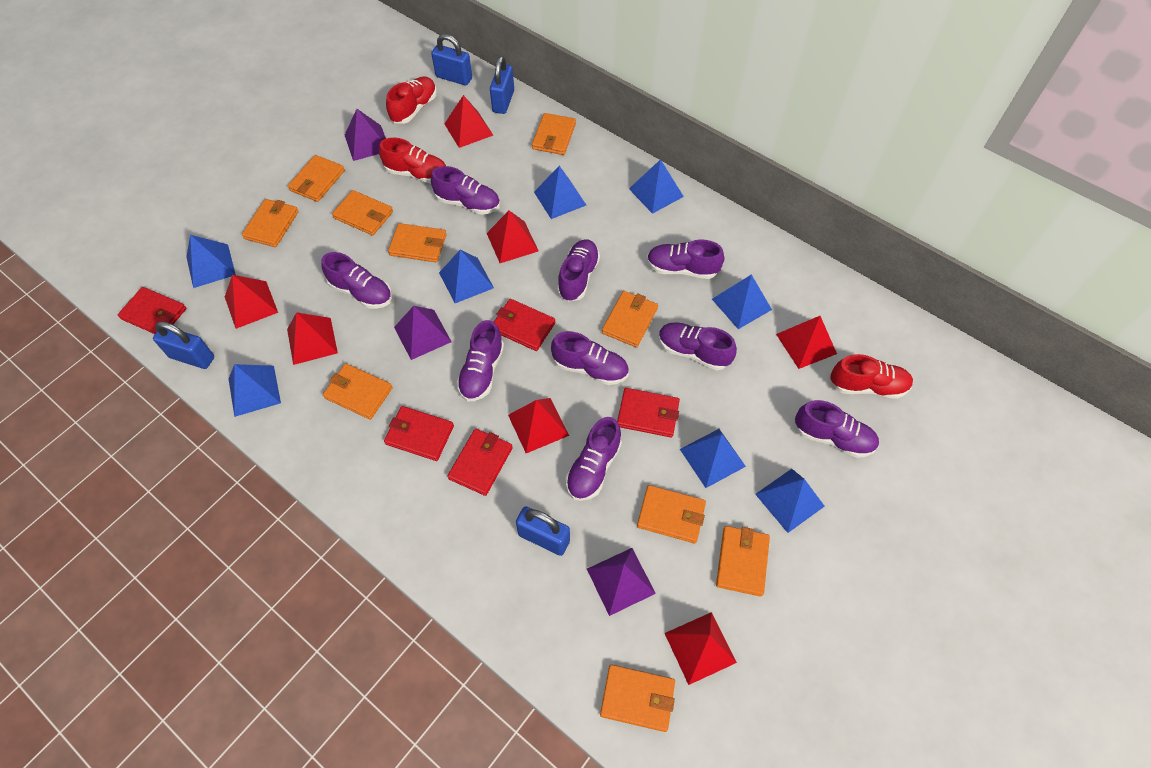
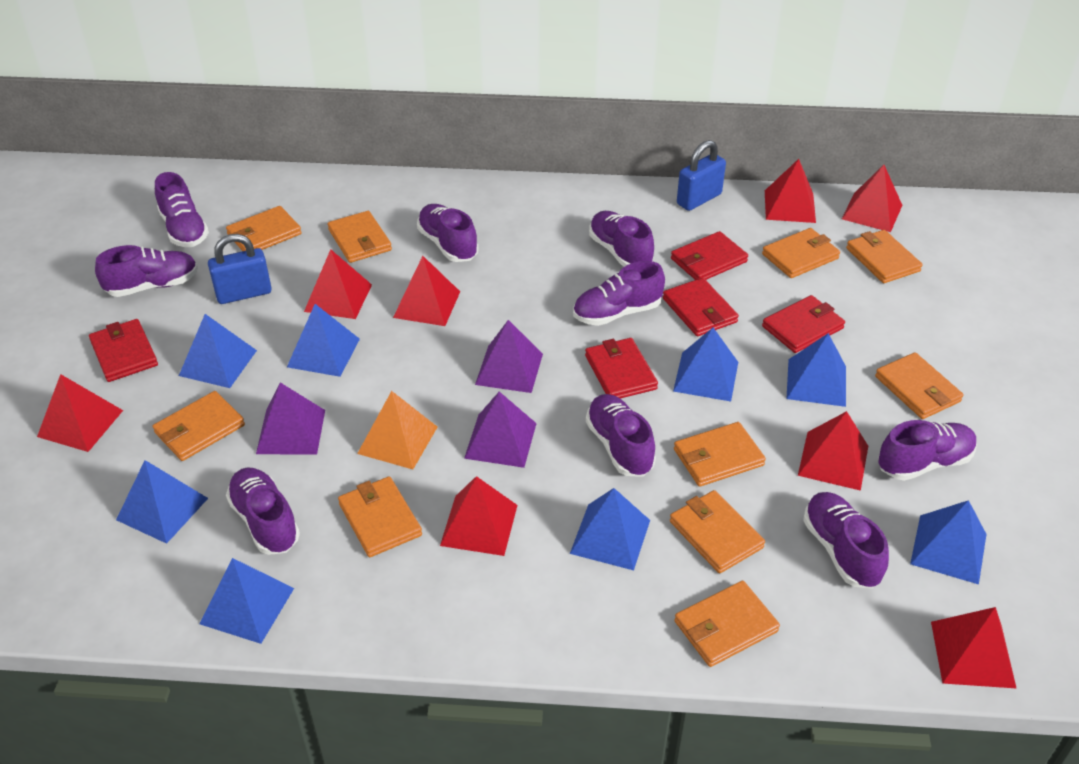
blue padlock: 4 -> 2
orange pyramid: 0 -> 1
red pyramid: 7 -> 8
red shoe: 3 -> 0

